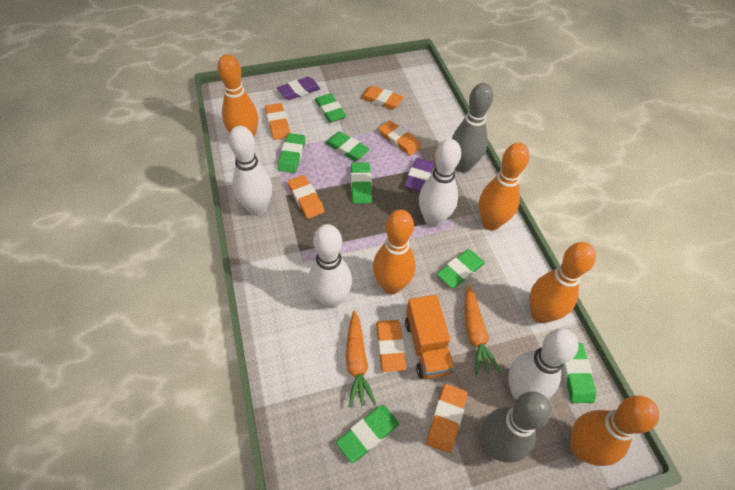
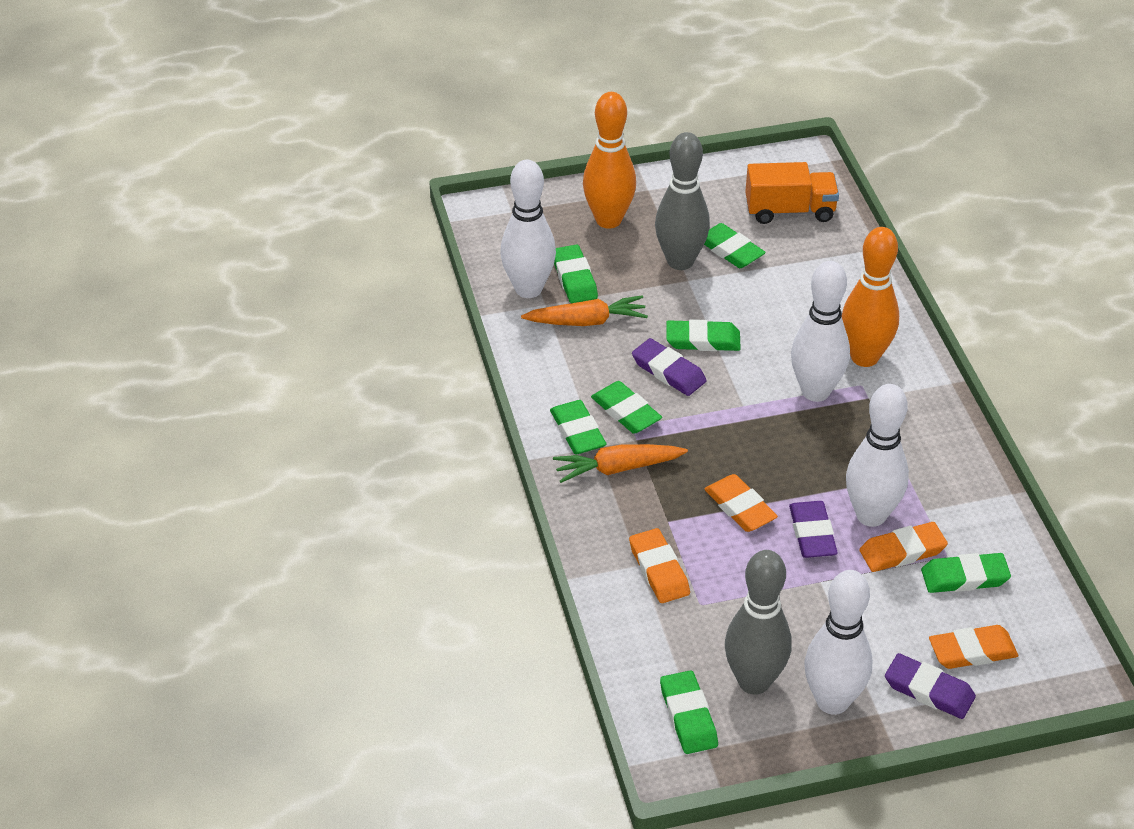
orange bowling pin: 5 -> 2
orange eraser: 6 -> 4
purple eraser: 2 -> 3

